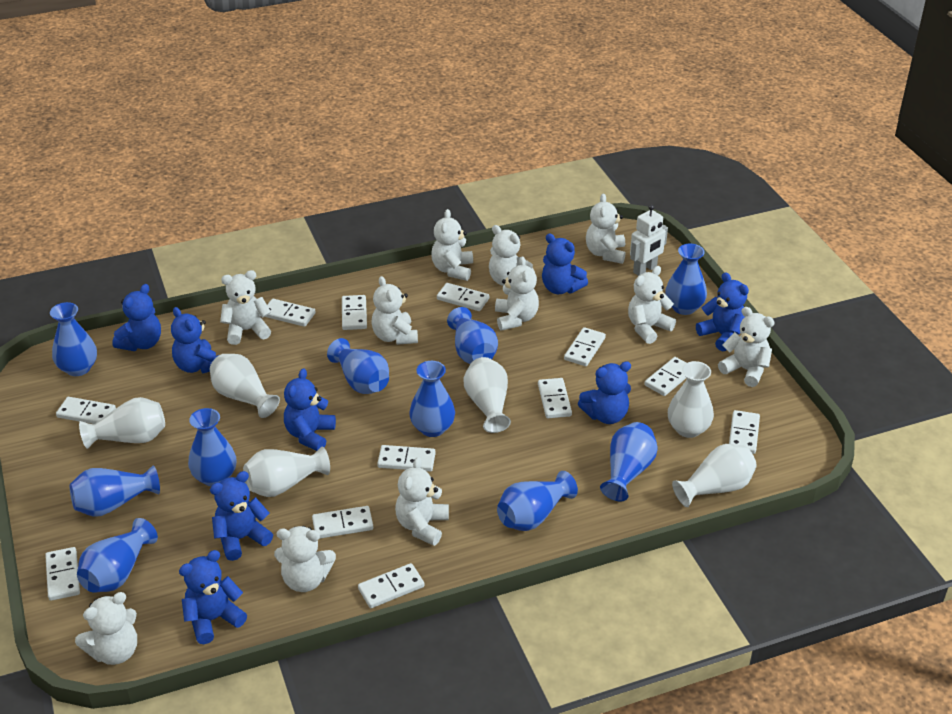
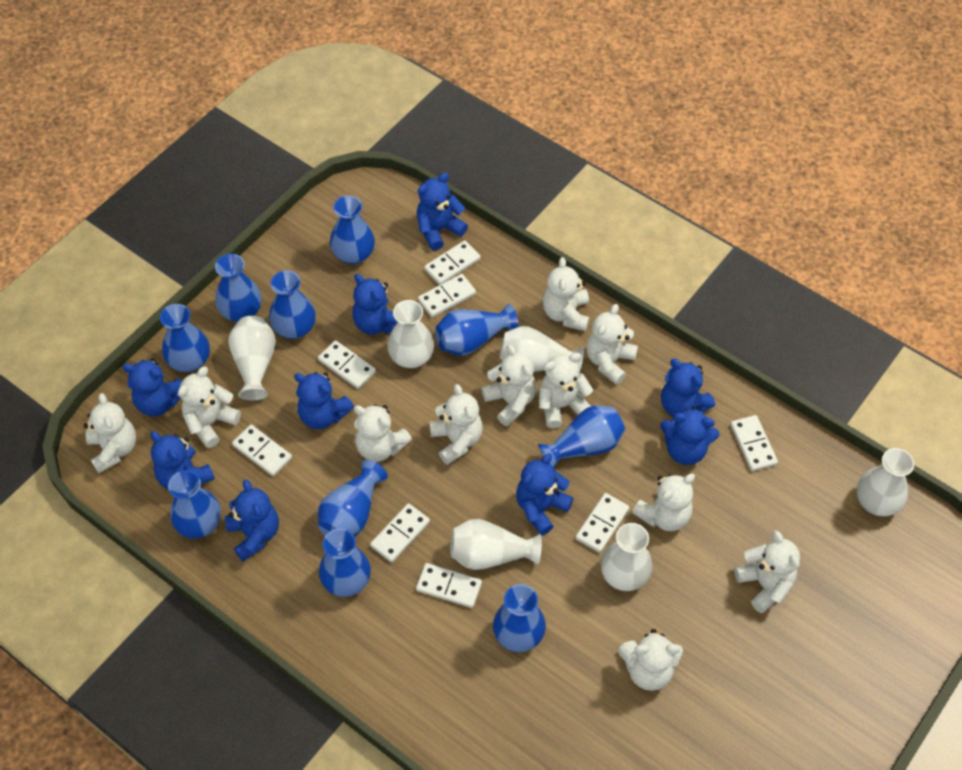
blue teddy bear: 8 -> 9
white domino: 12 -> 8
white robot: 1 -> 0

